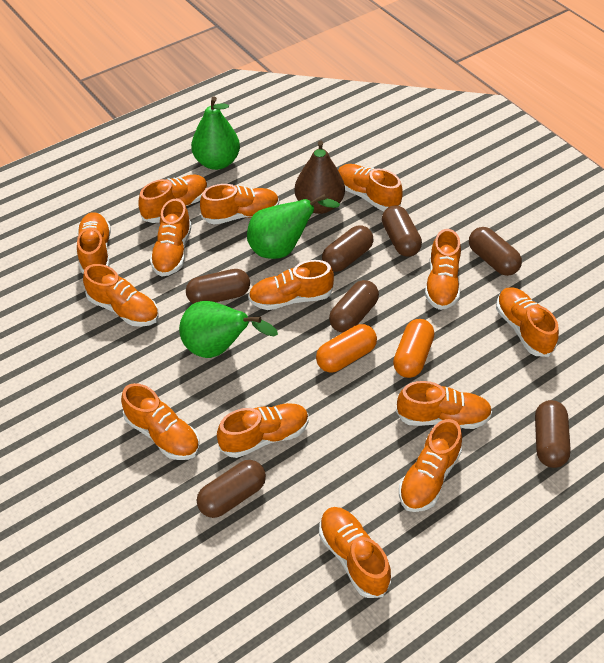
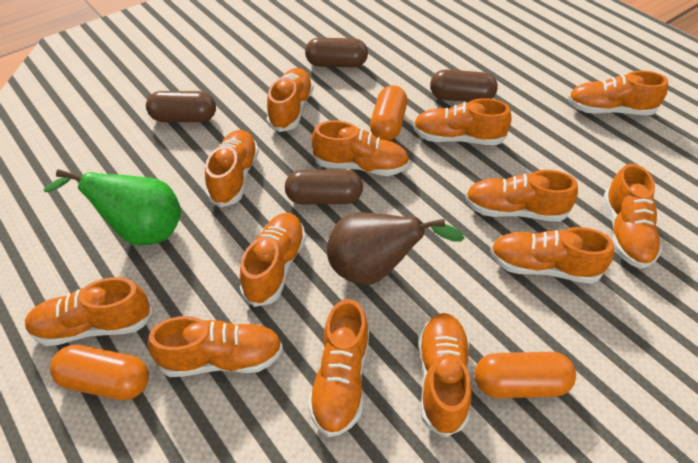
brown capsule: 7 -> 4
green pear: 3 -> 1
orange capsule: 2 -> 3
orange shoe: 14 -> 13

